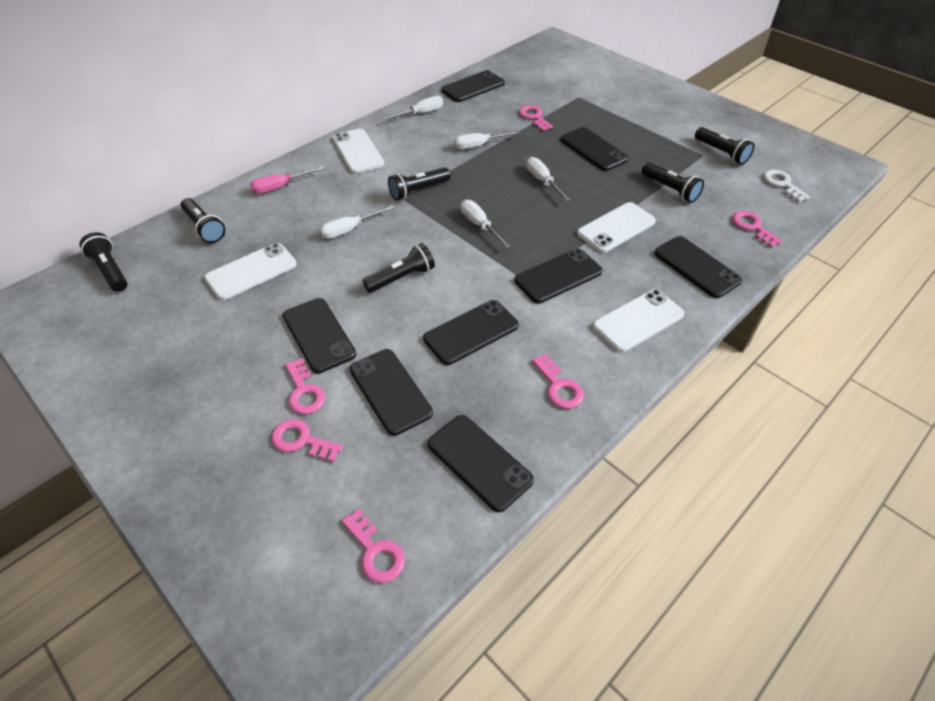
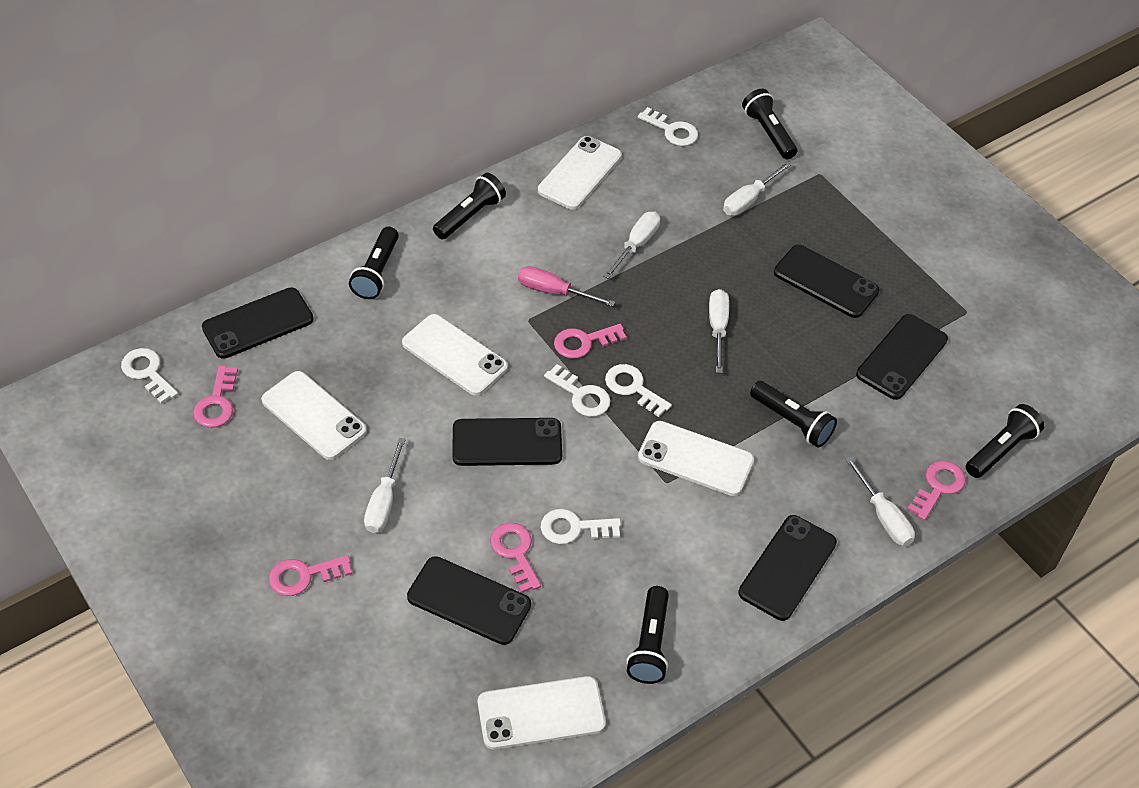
black phone: 8 -> 6
pink key: 6 -> 5
white key: 1 -> 5
white phone: 4 -> 5

